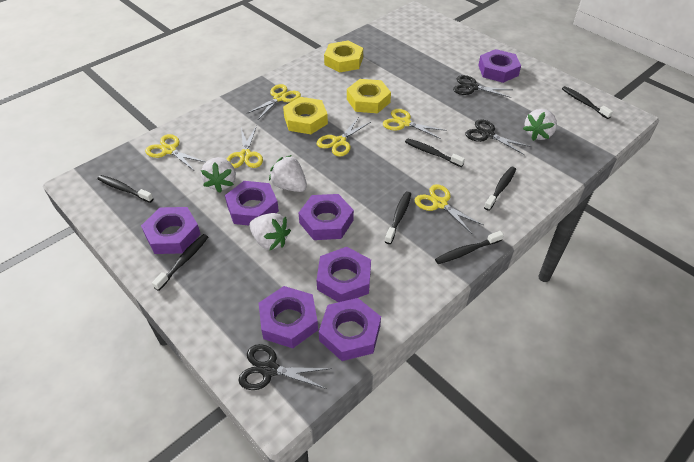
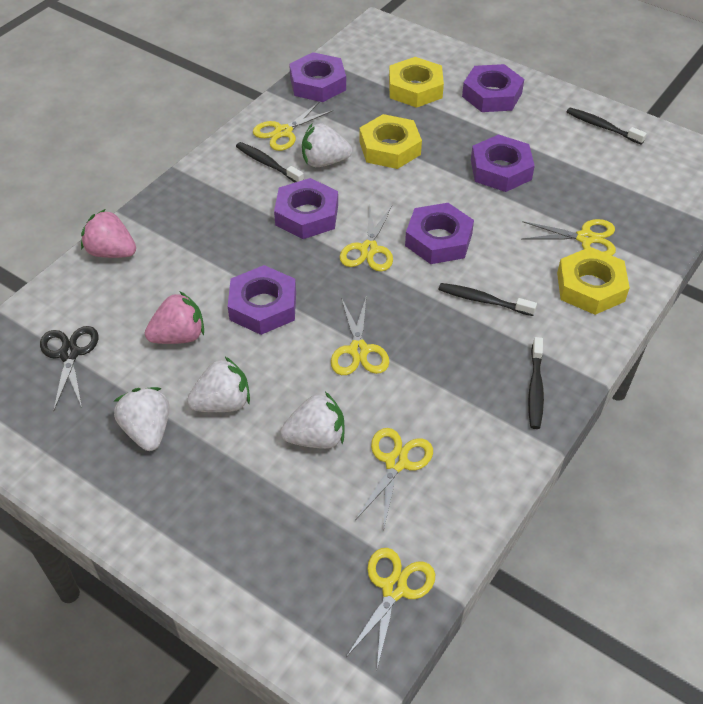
black scissors: 3 -> 1
black toothbrush: 7 -> 4
pink strawberry: 0 -> 2
purple nut: 7 -> 6

